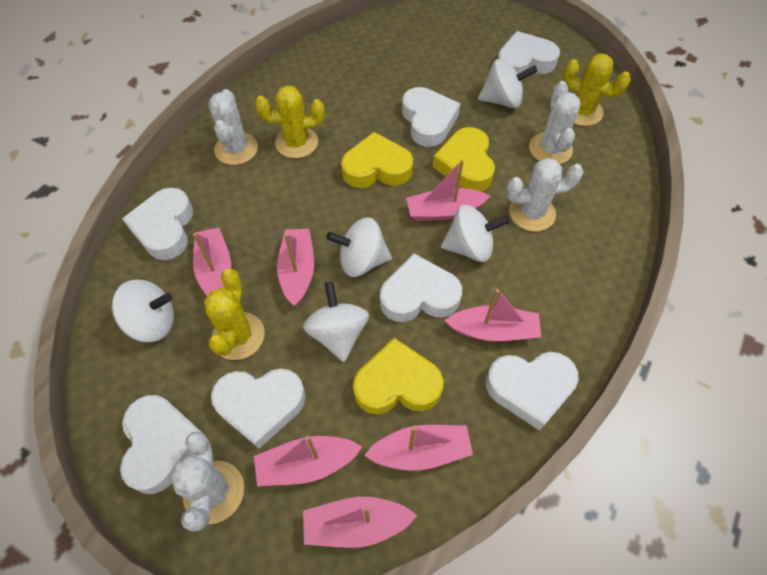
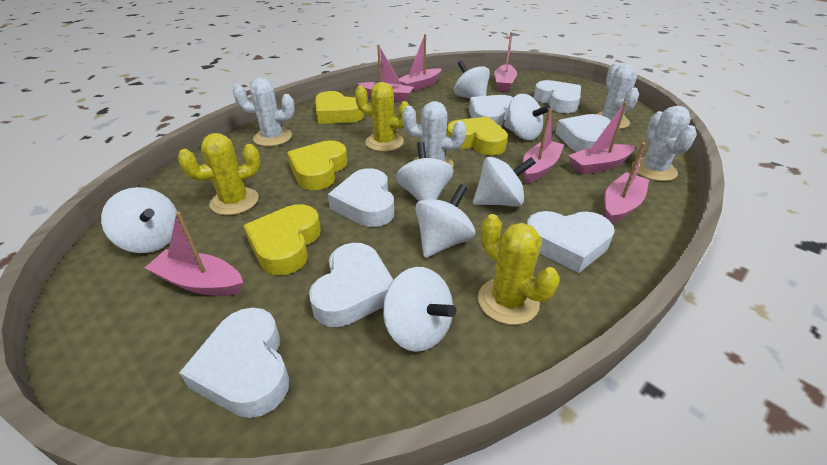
white spinning top: 5 -> 7
yellow heart: 3 -> 4

